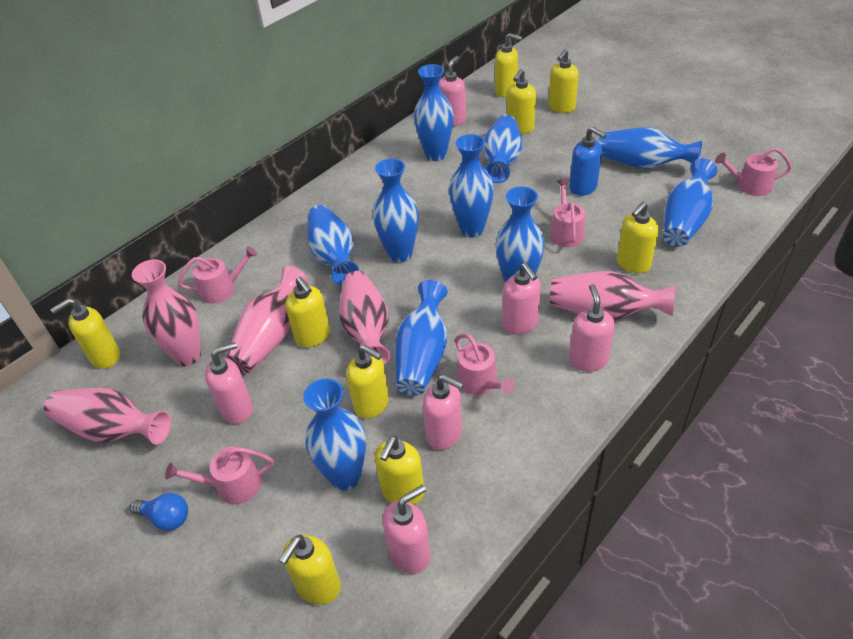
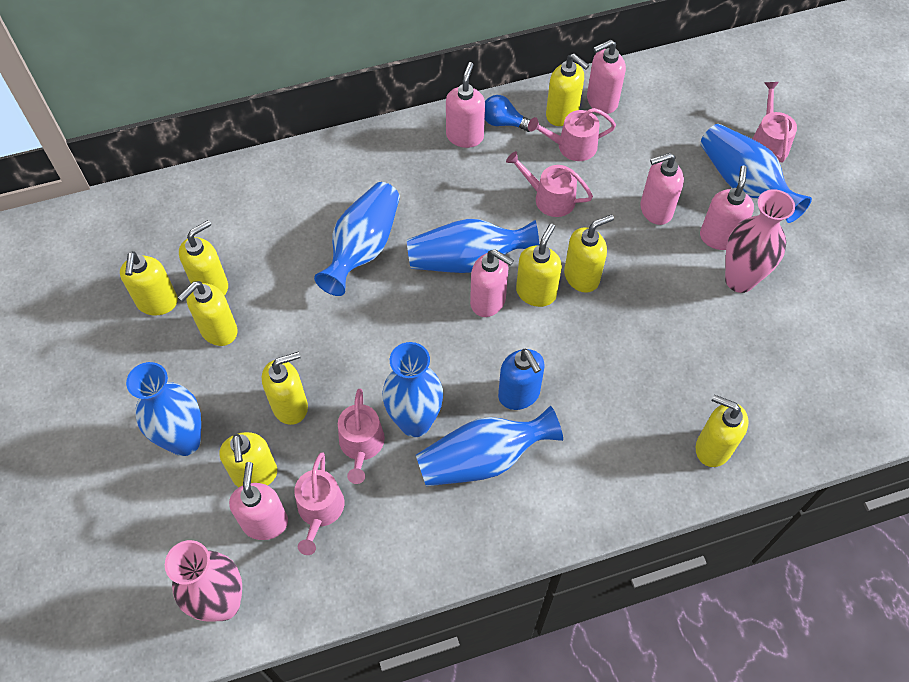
blue vase: 10 -> 6
pink vase: 5 -> 2

